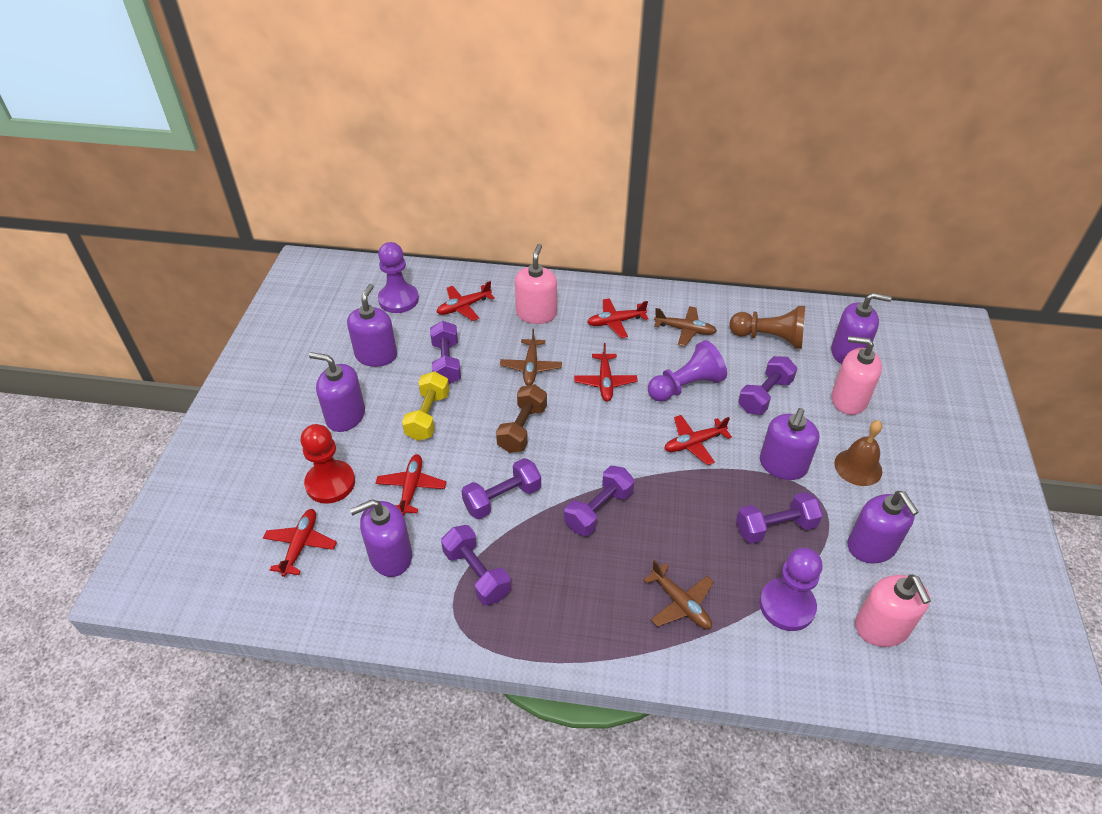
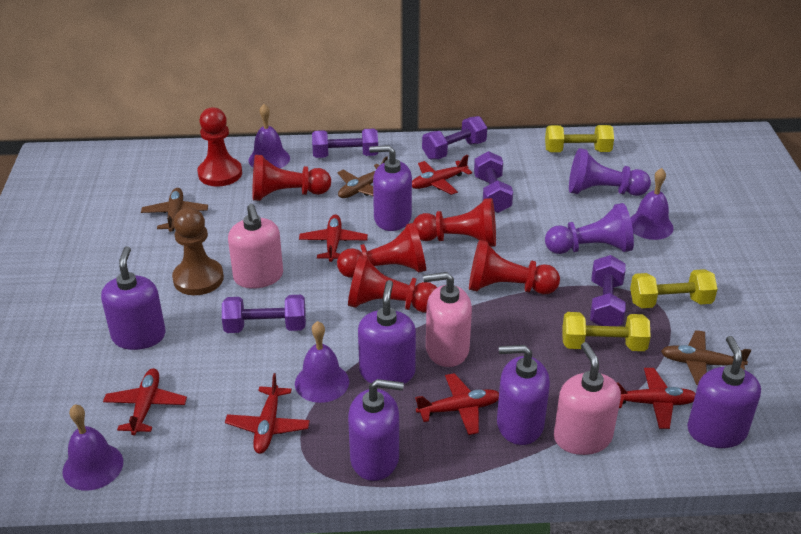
brown bell: 1 -> 0
brown dumbbell: 1 -> 0
purple bell: 0 -> 4
purple dumbbell: 6 -> 5
purple pawn: 3 -> 2
red pawn: 1 -> 6
yellow dumbbell: 1 -> 3

